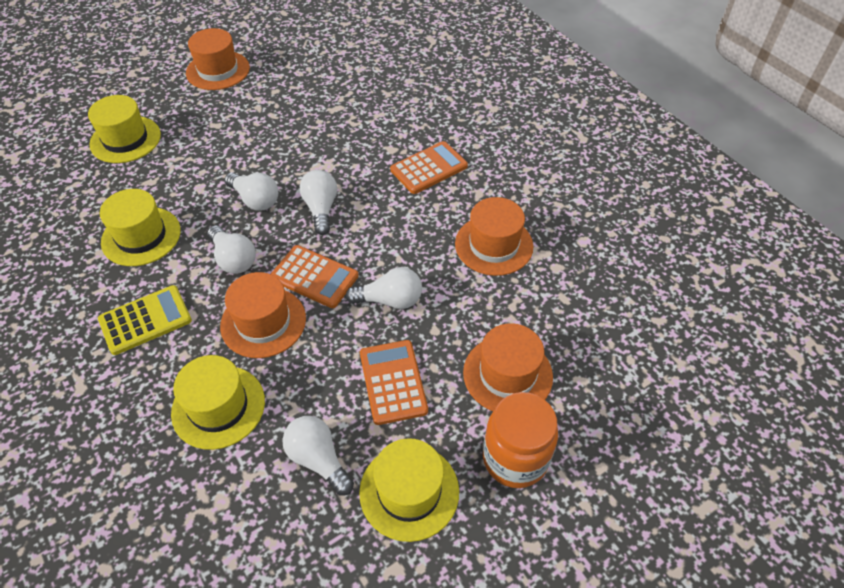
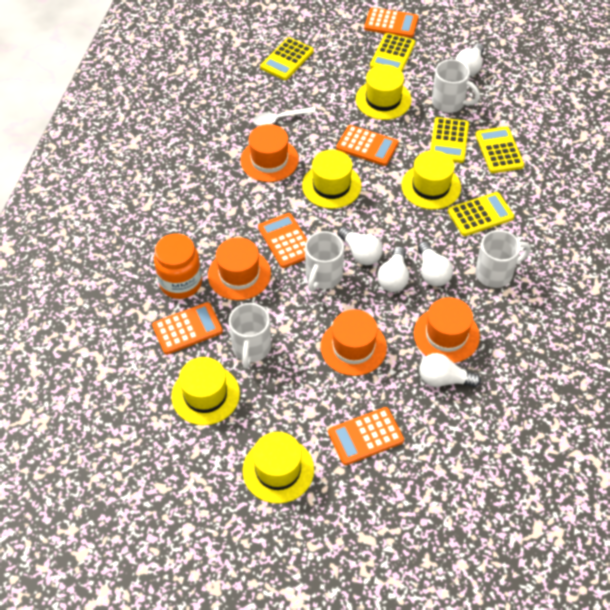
orange calculator: 3 -> 5
white mug: 0 -> 4
white spoon: 0 -> 1
yellow calculator: 1 -> 5
yellow hat: 4 -> 5

